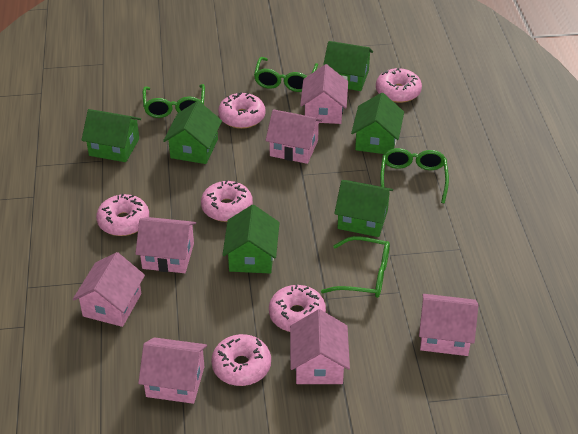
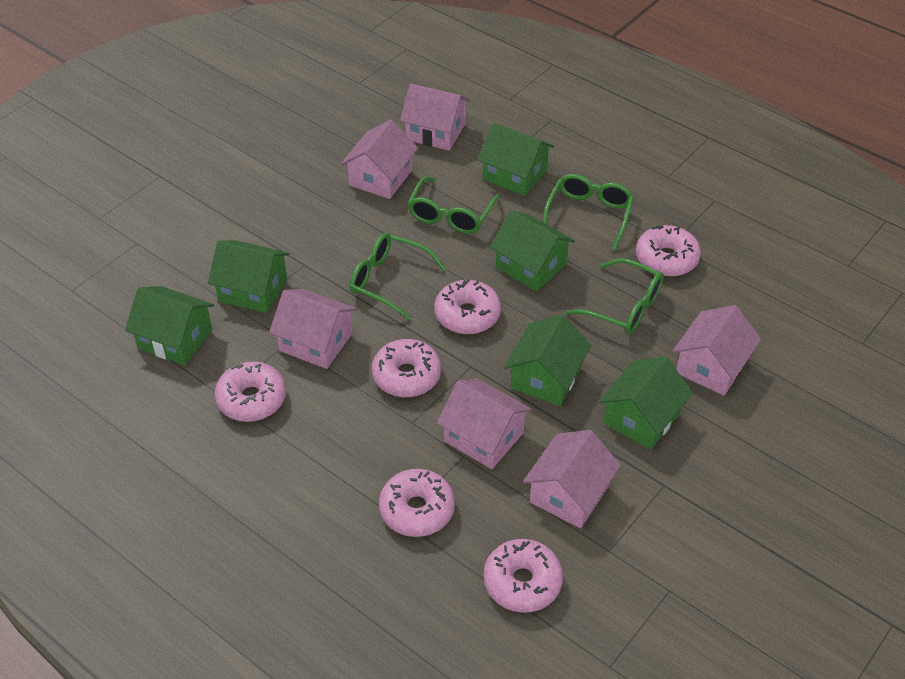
pink house: 7 -> 6

